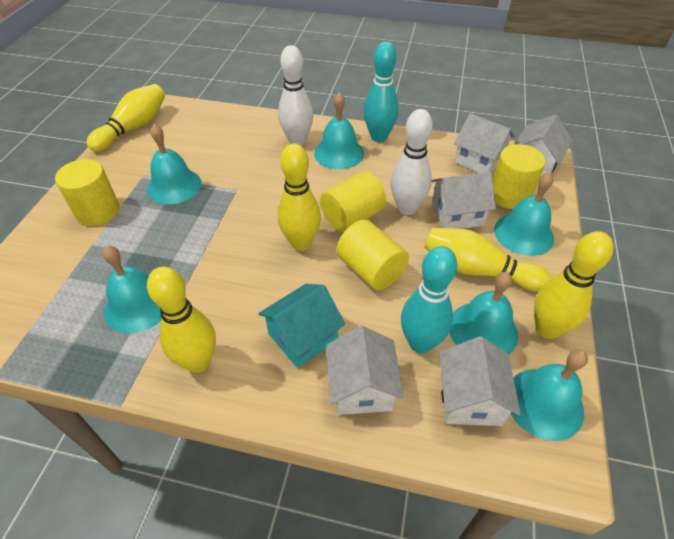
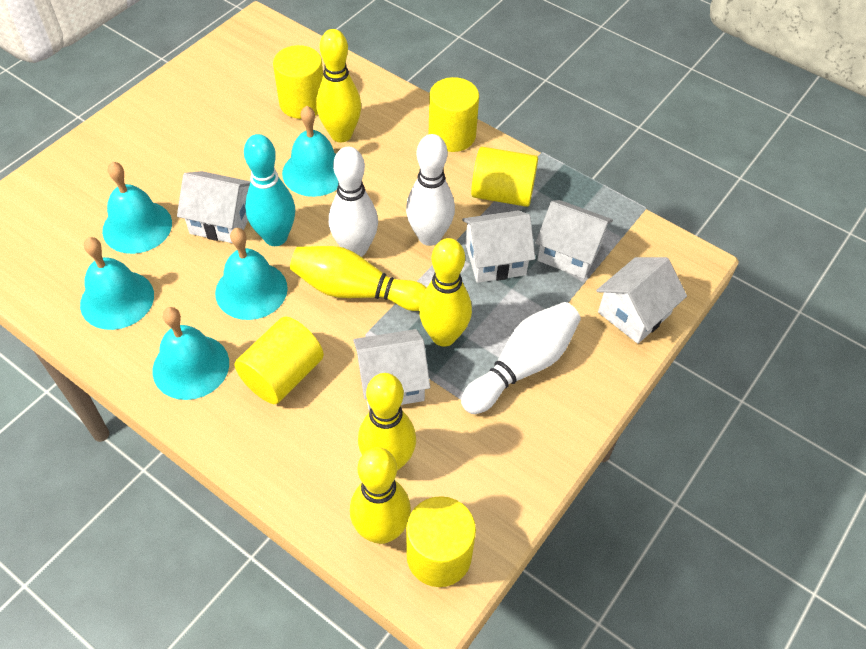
turquoise bell: 6 -> 5
turquoise bowling pin: 2 -> 1
turquoise house: 1 -> 0
white bowling pin: 2 -> 3
yellow cylinder: 4 -> 5

